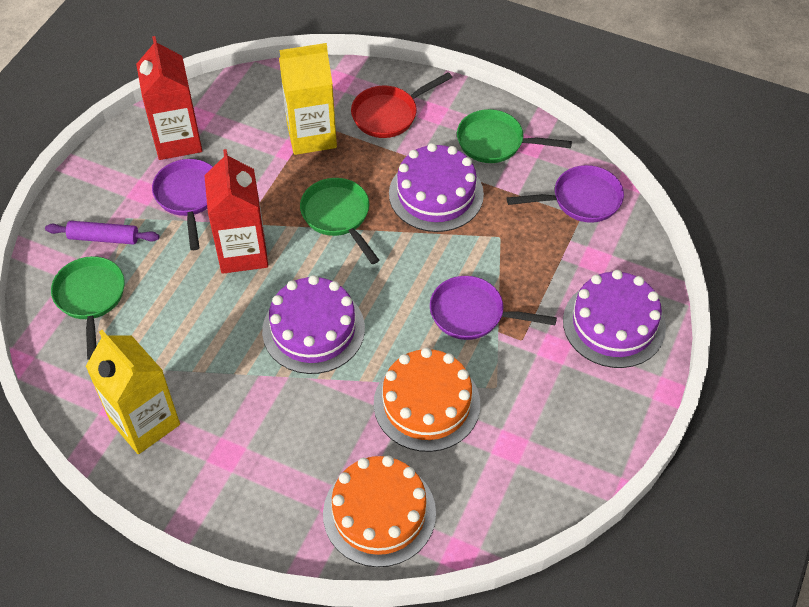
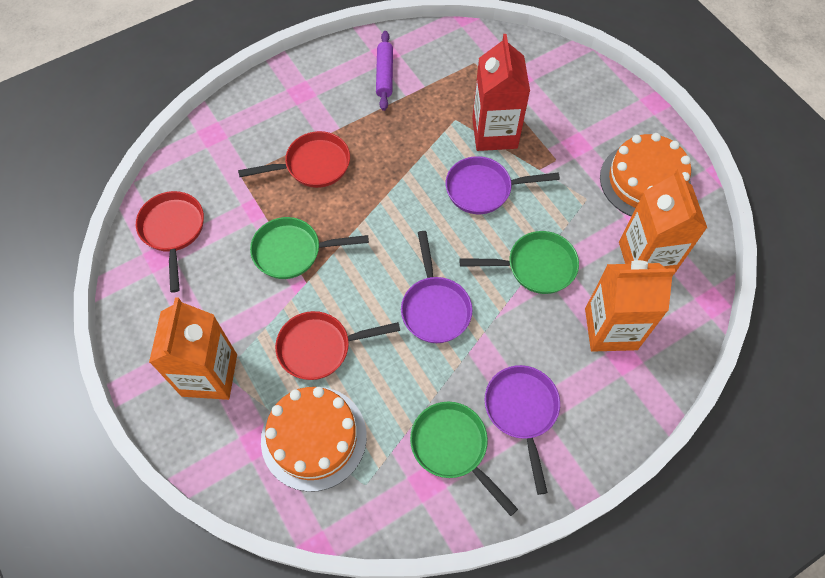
orange carton: 0 -> 3
purple cake: 3 -> 0
red carton: 2 -> 1
red pan: 1 -> 3
yellow carton: 2 -> 0

